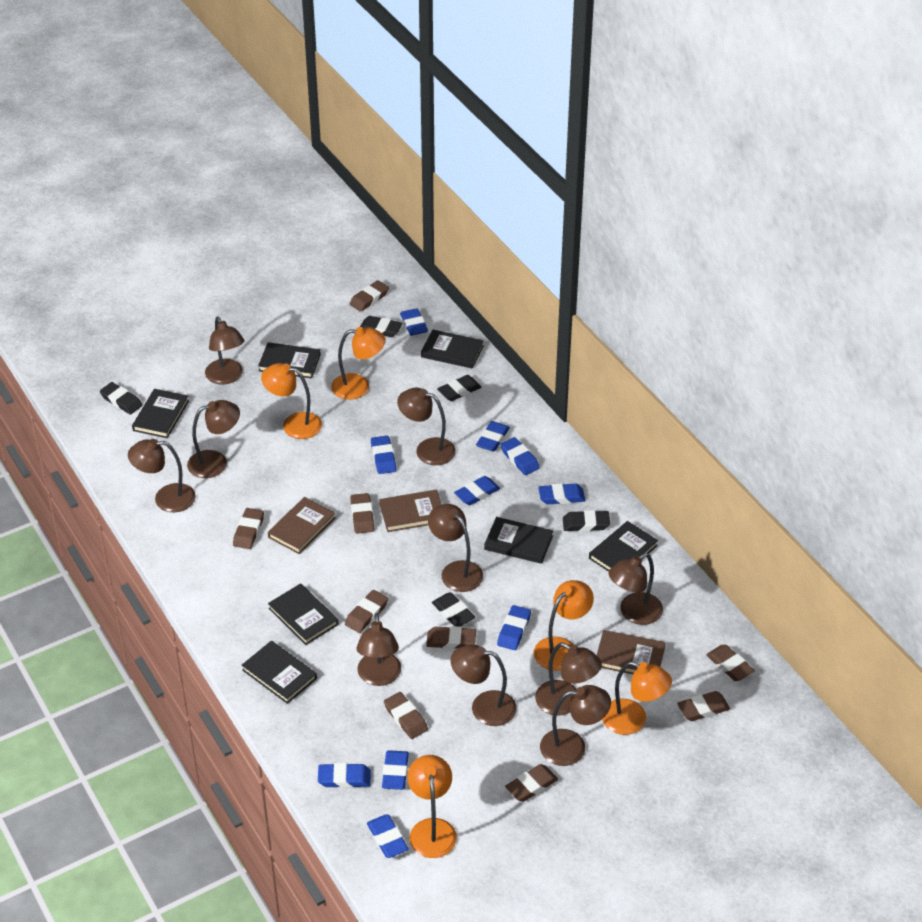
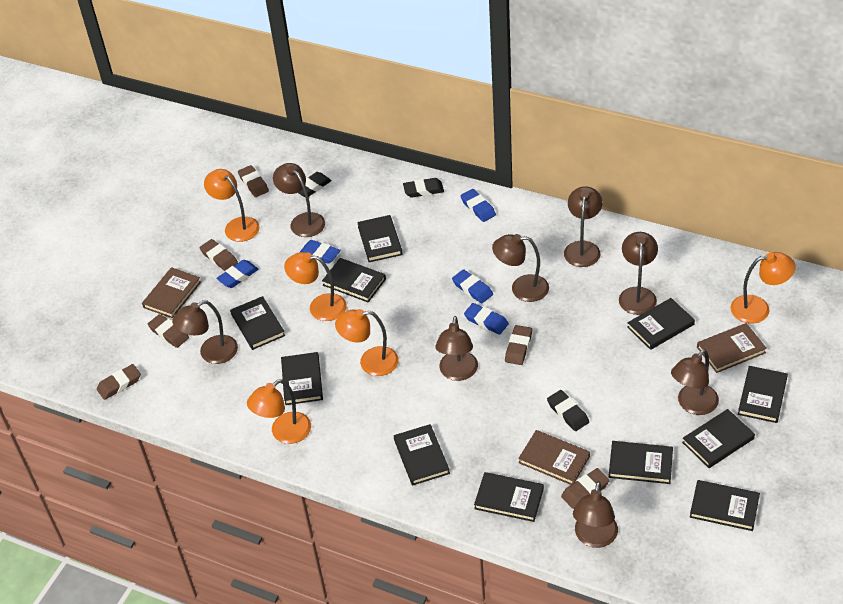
black book: 7 -> 11
black eraser: 5 -> 3
blue eraser: 10 -> 5
brown eraser: 9 -> 6
brown lamp: 10 -> 8

